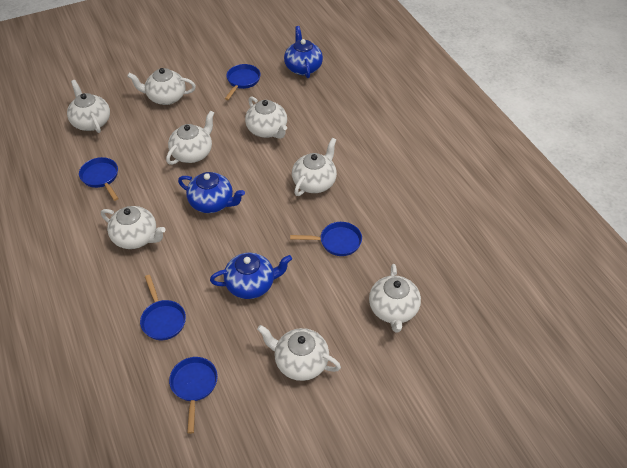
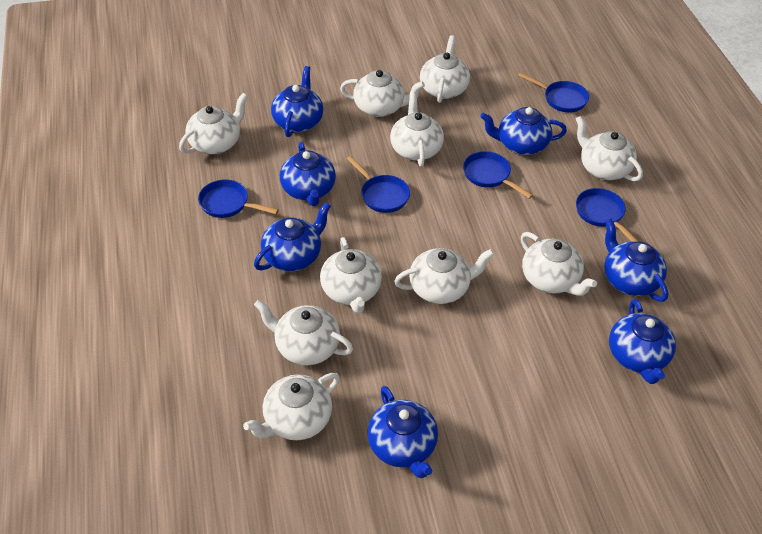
blue teapot: 3 -> 7
white teapot: 8 -> 10

